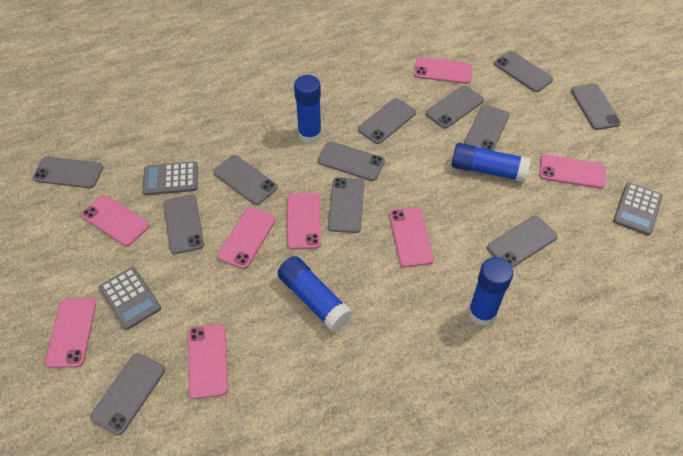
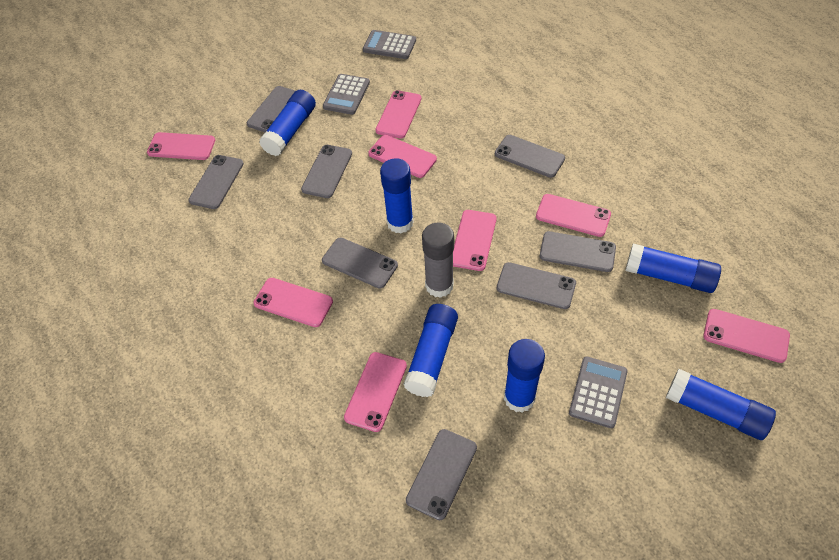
blue glue stick: 4 -> 6
grey glue stick: 0 -> 1
grey phone: 12 -> 8

